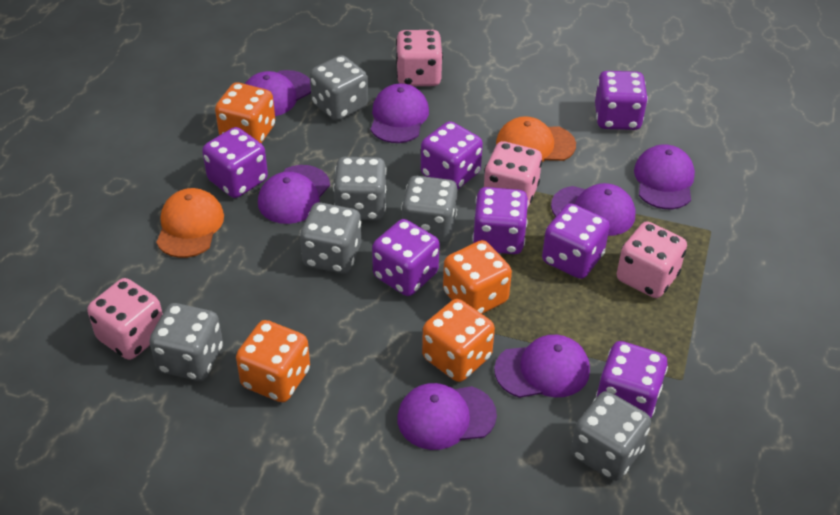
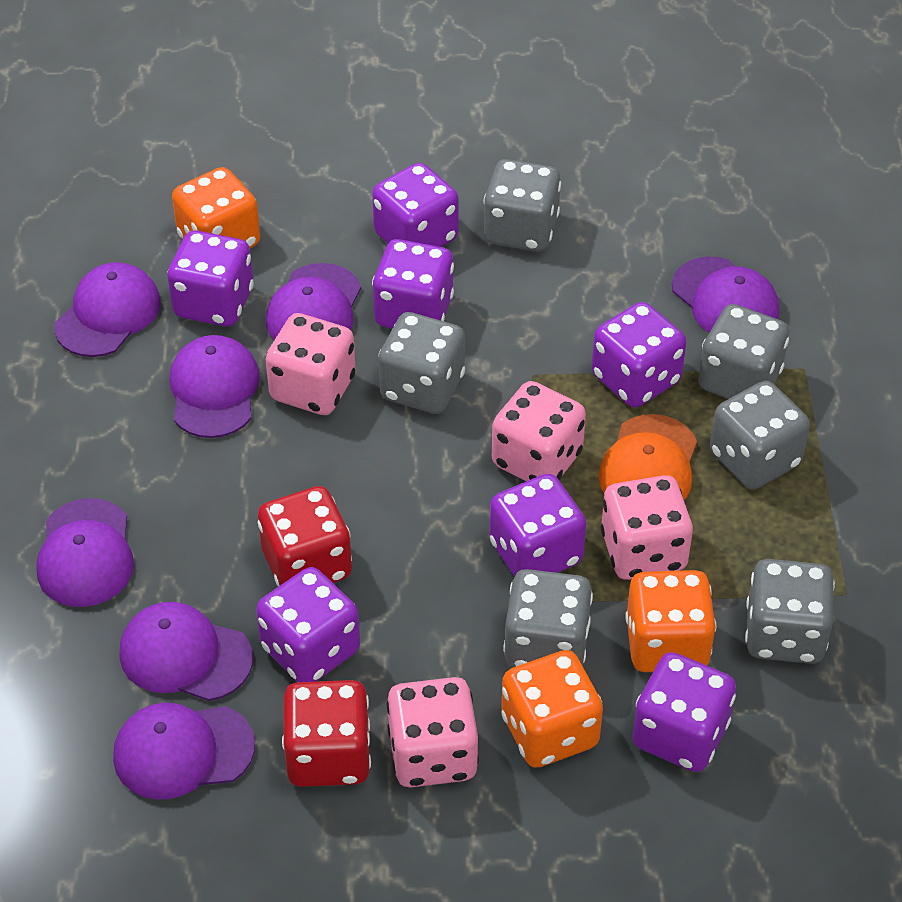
orange cap: 2 -> 1
orange dice: 4 -> 3
red dice: 0 -> 2

